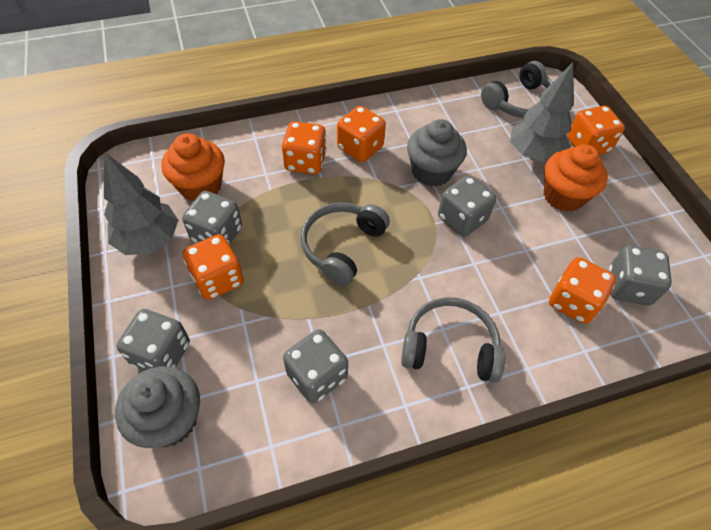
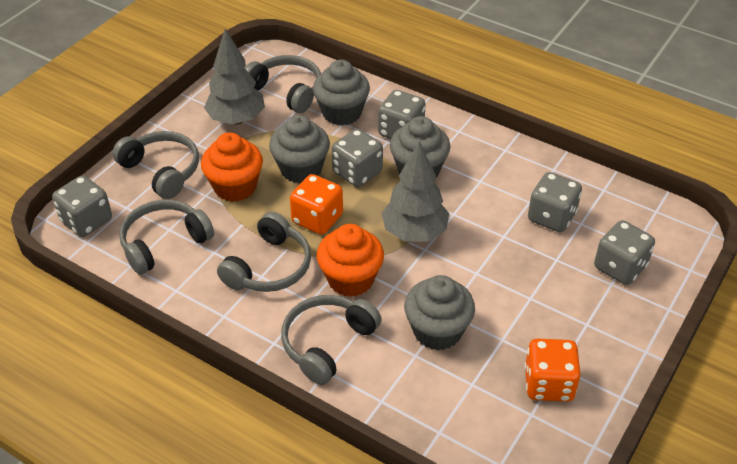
grey cupcake: 2 -> 4
grey headphones: 3 -> 5
orange dice: 5 -> 2

